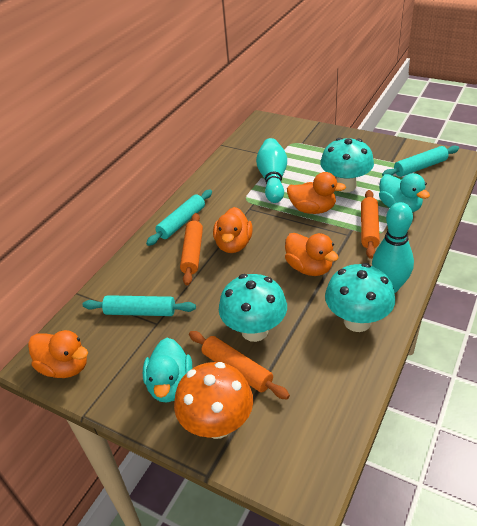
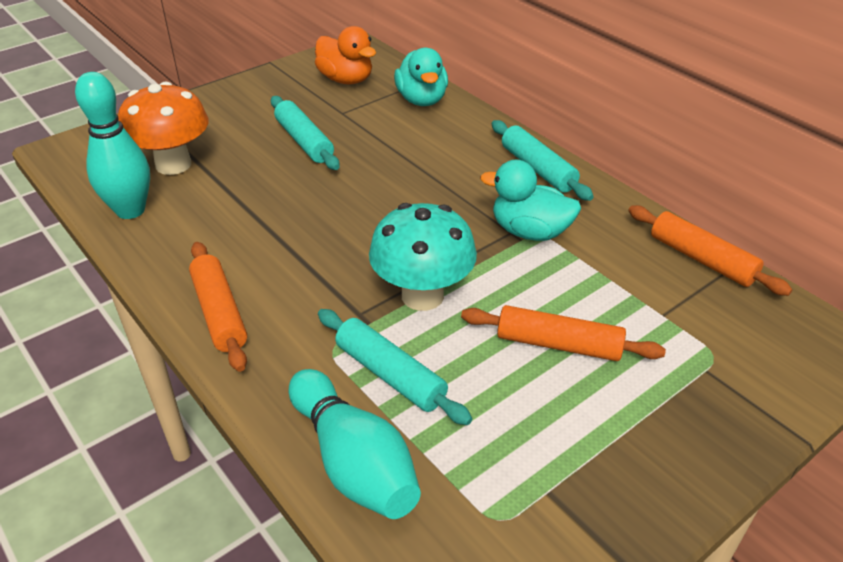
orange duck: 4 -> 1
turquoise mushroom: 3 -> 1

